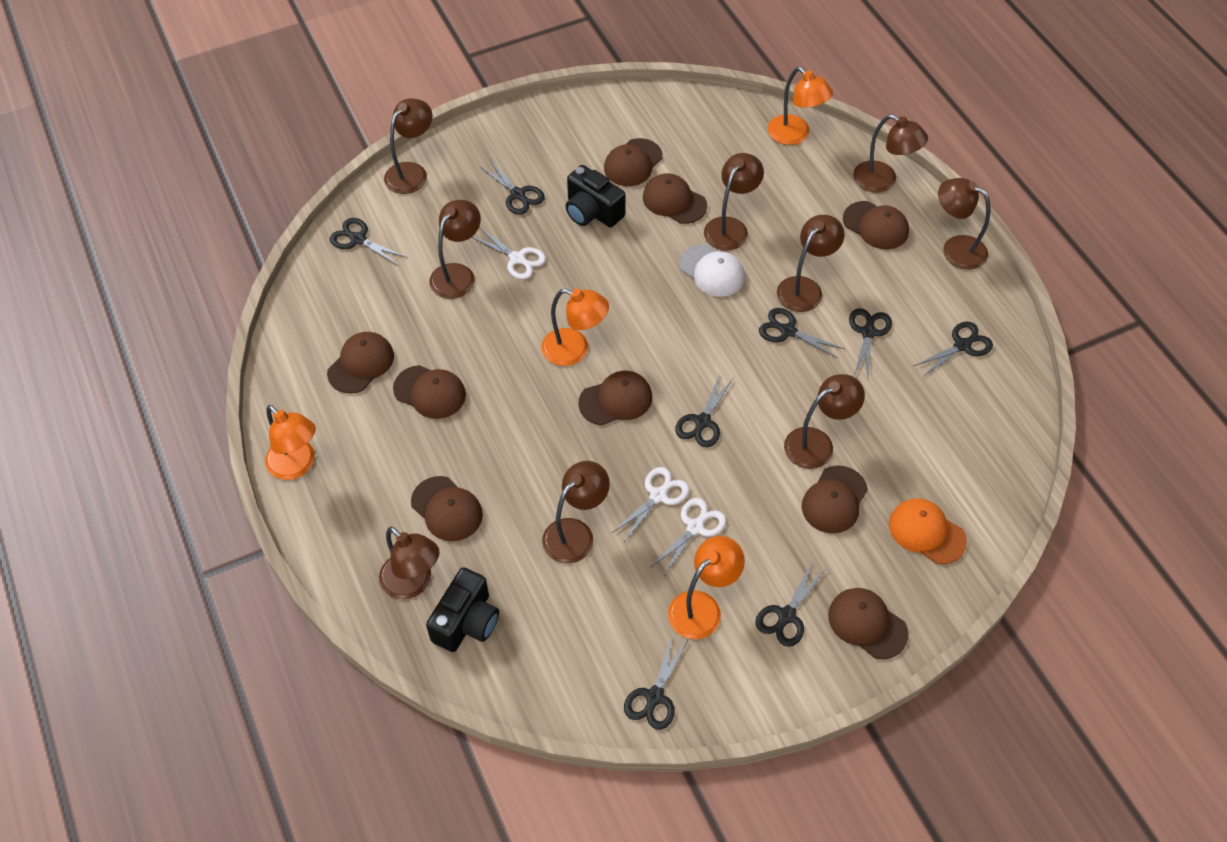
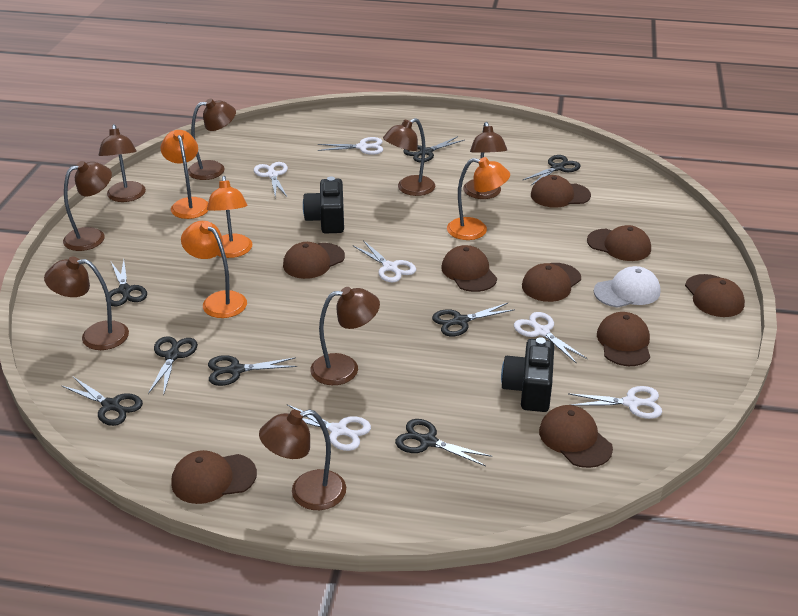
brown lamp: 9 -> 8
orange cap: 1 -> 0
white scissors: 3 -> 6

